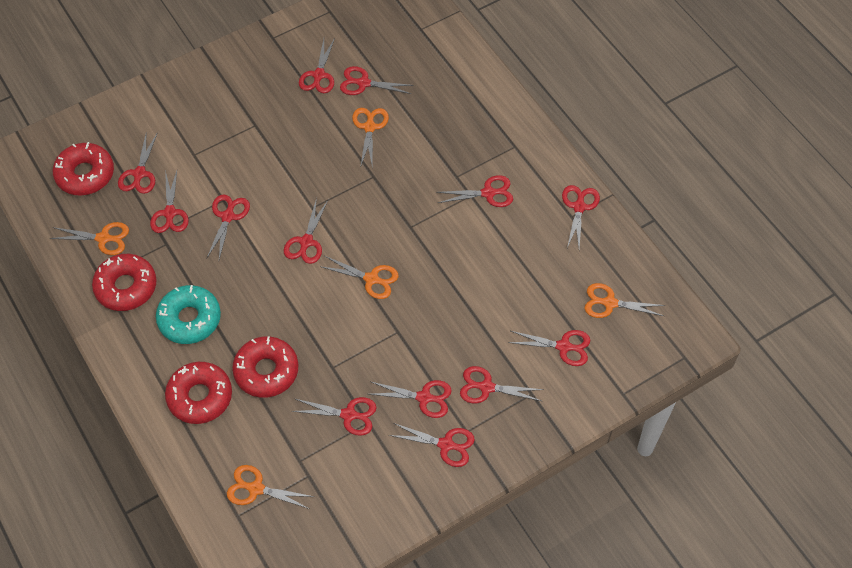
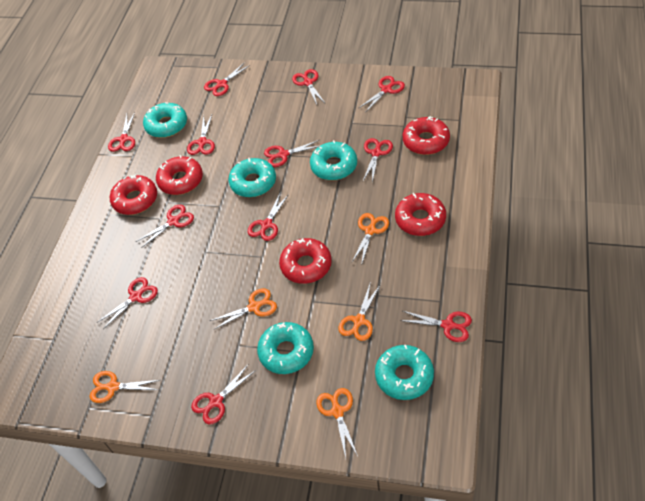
red donut: 4 -> 5
red scissors: 13 -> 12
turquoise donut: 1 -> 5

